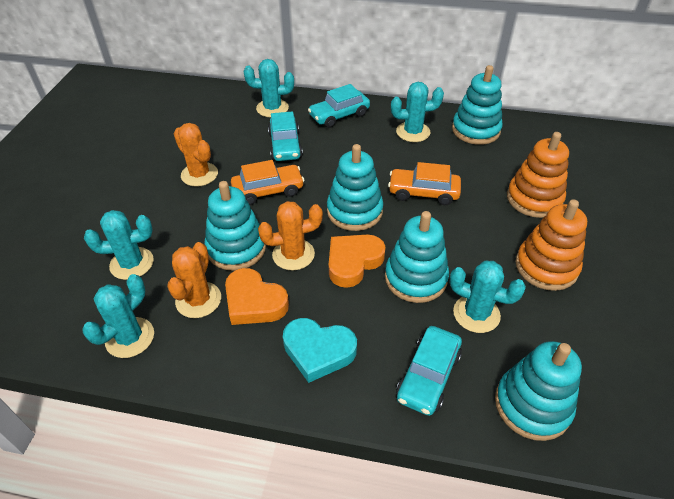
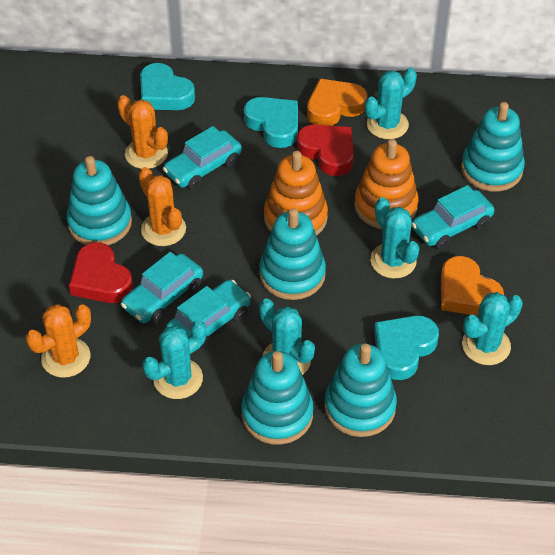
orange car: 2 -> 0
red heart: 0 -> 2
turquoise car: 3 -> 4
turquoise heart: 1 -> 3

